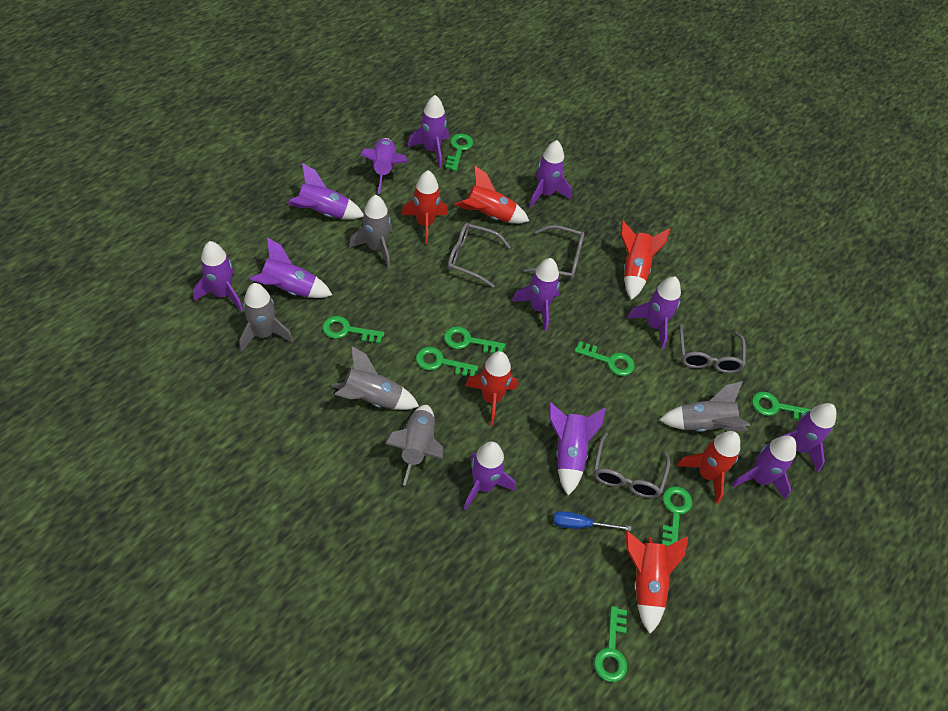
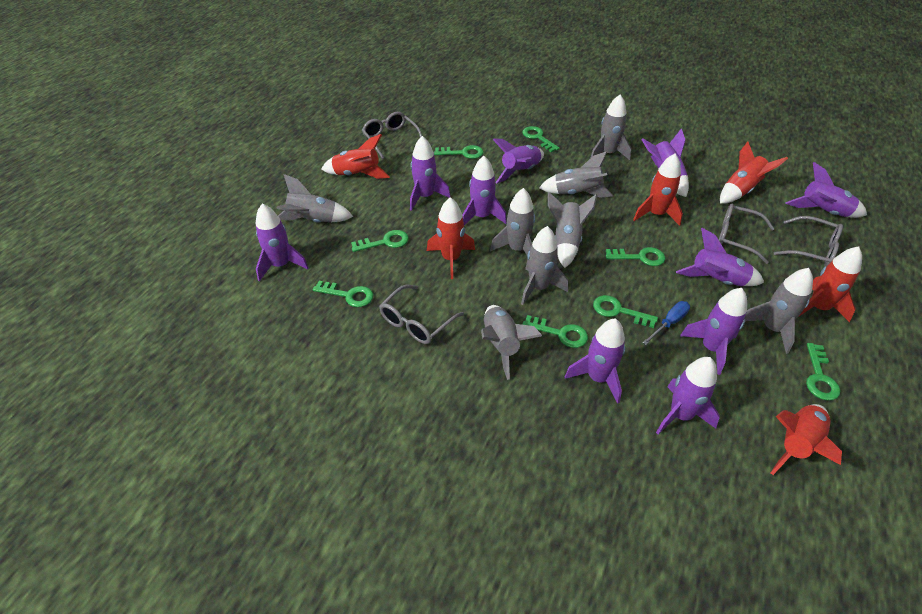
grey rocket: 5 -> 8
purple rocket: 12 -> 10

